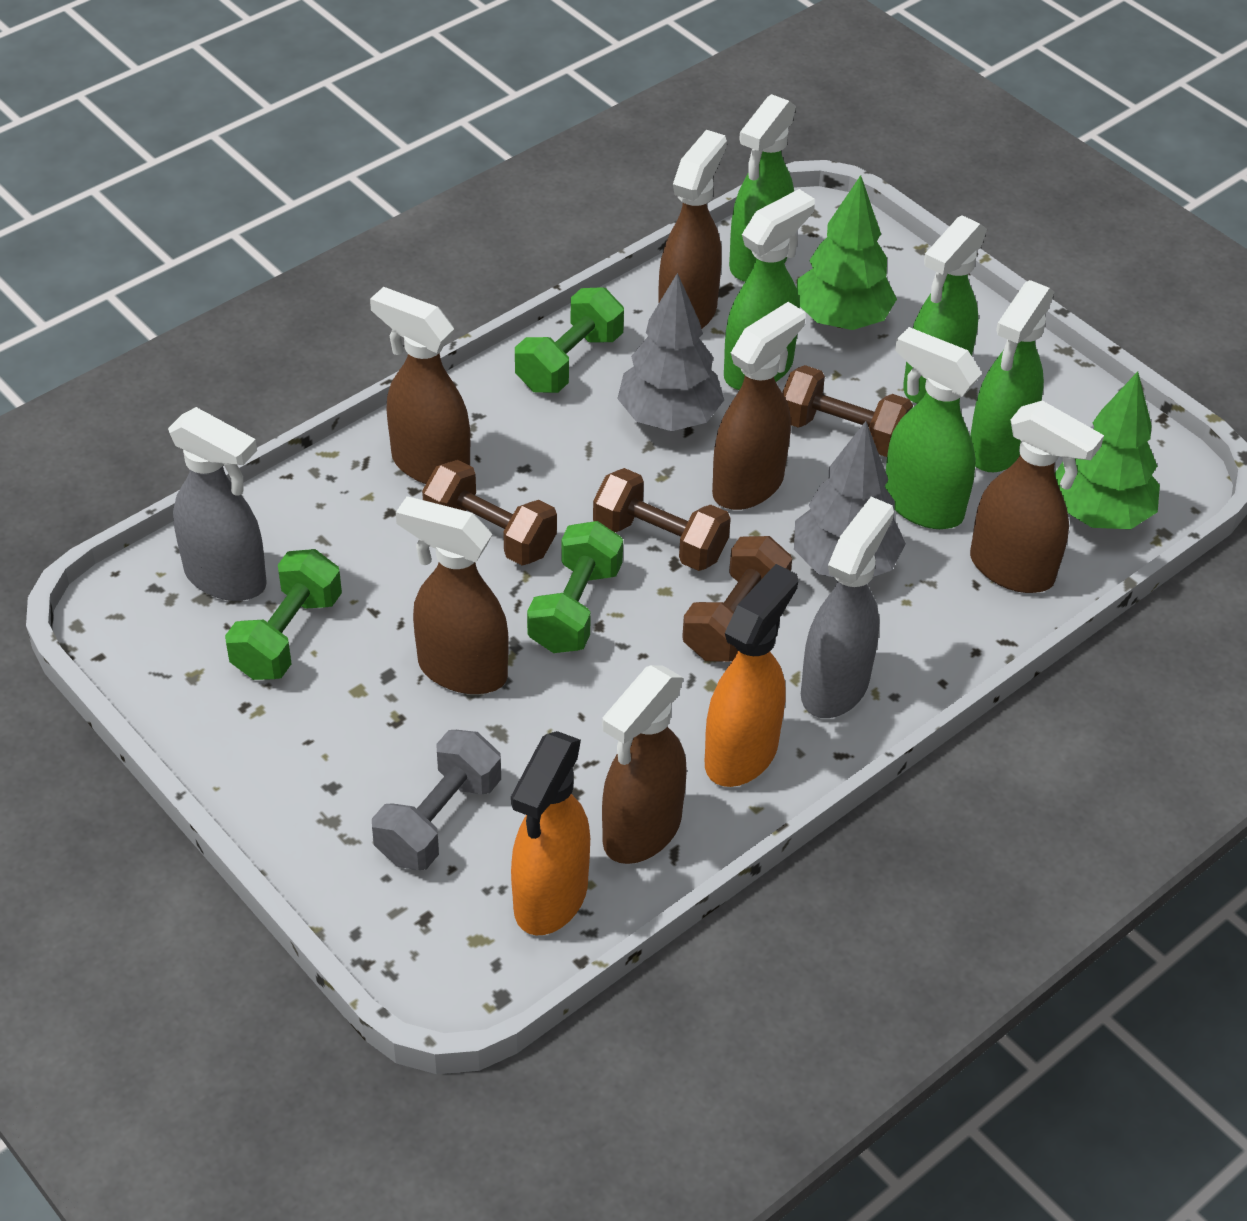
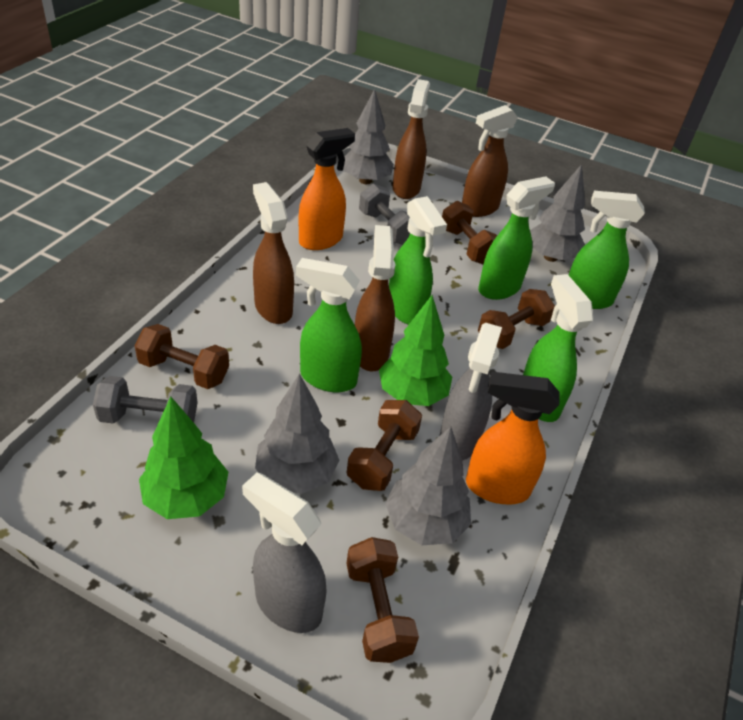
brown dumbbell: 4 -> 5
brown spray bottle: 6 -> 4
green dumbbell: 3 -> 0
grey dumbbell: 1 -> 2
grey tree: 2 -> 4

